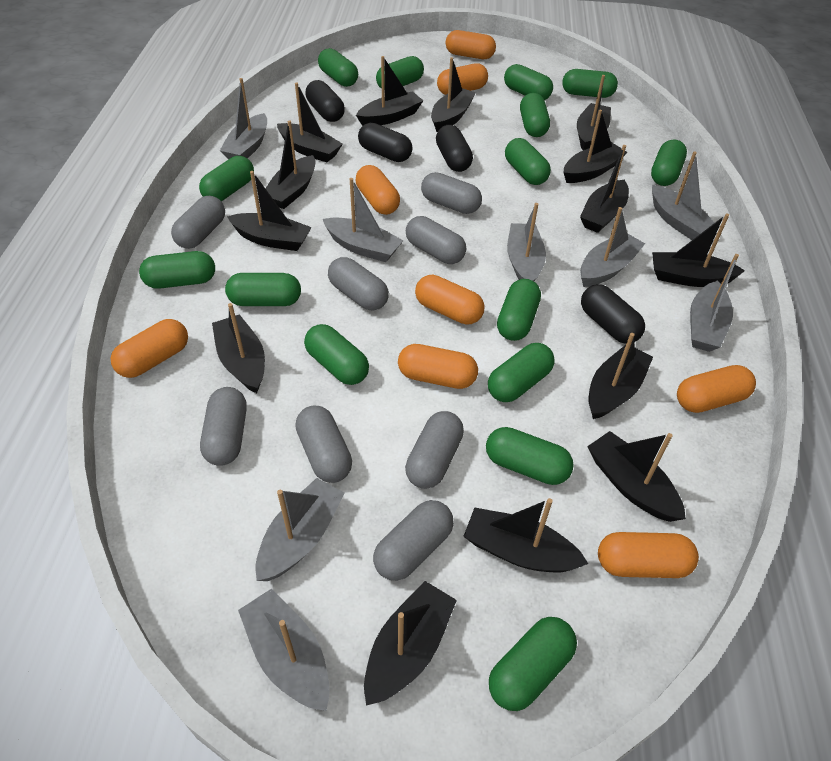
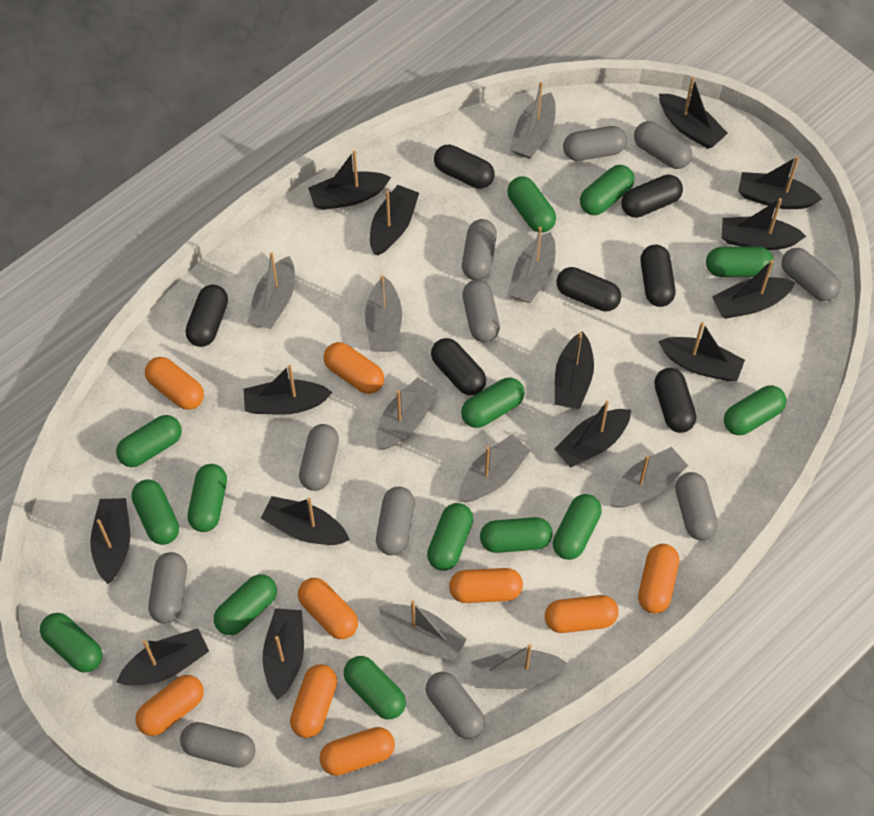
black capsule: 4 -> 7
green capsule: 15 -> 14
grey boat: 8 -> 9
grey capsule: 8 -> 11
orange capsule: 8 -> 9

